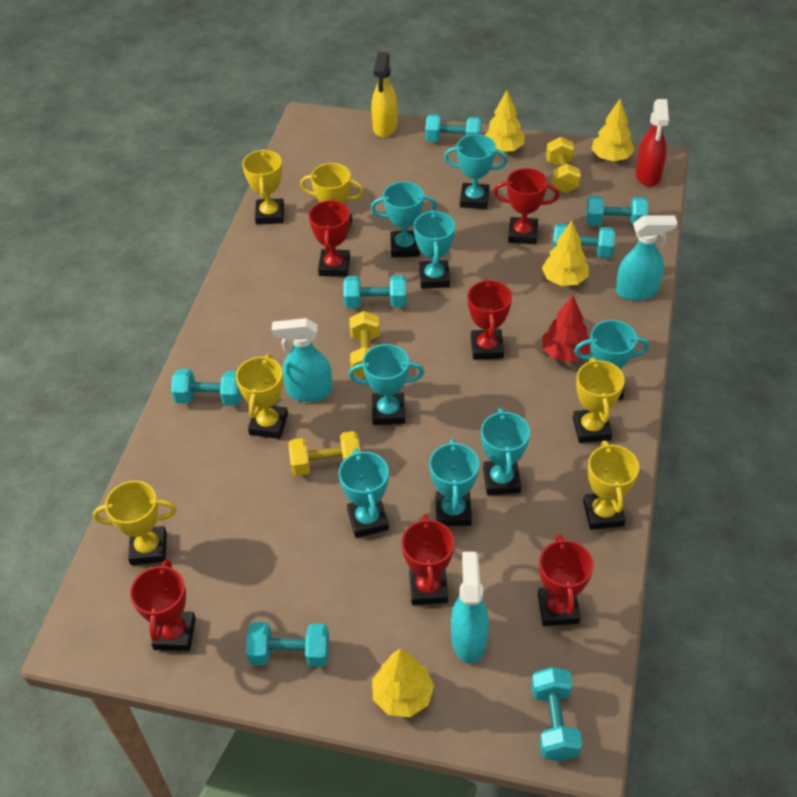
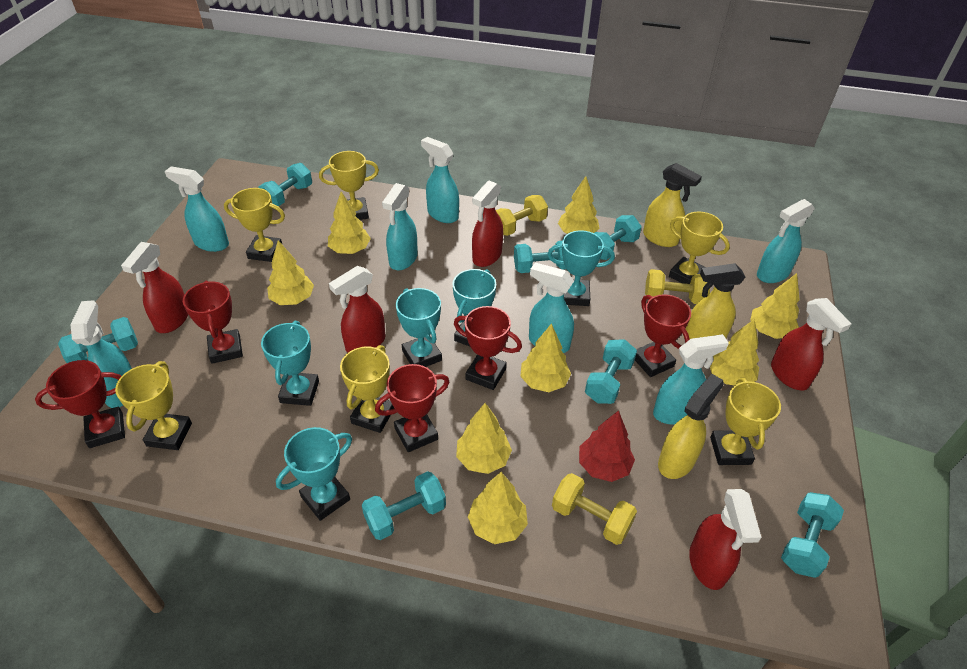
red spray bottle: 1 -> 5
red trophy: 6 -> 5
turquoise spray bottle: 3 -> 7
turquoise trophy: 8 -> 5
yellow spray bottle: 1 -> 3
yellow tree: 4 -> 8

